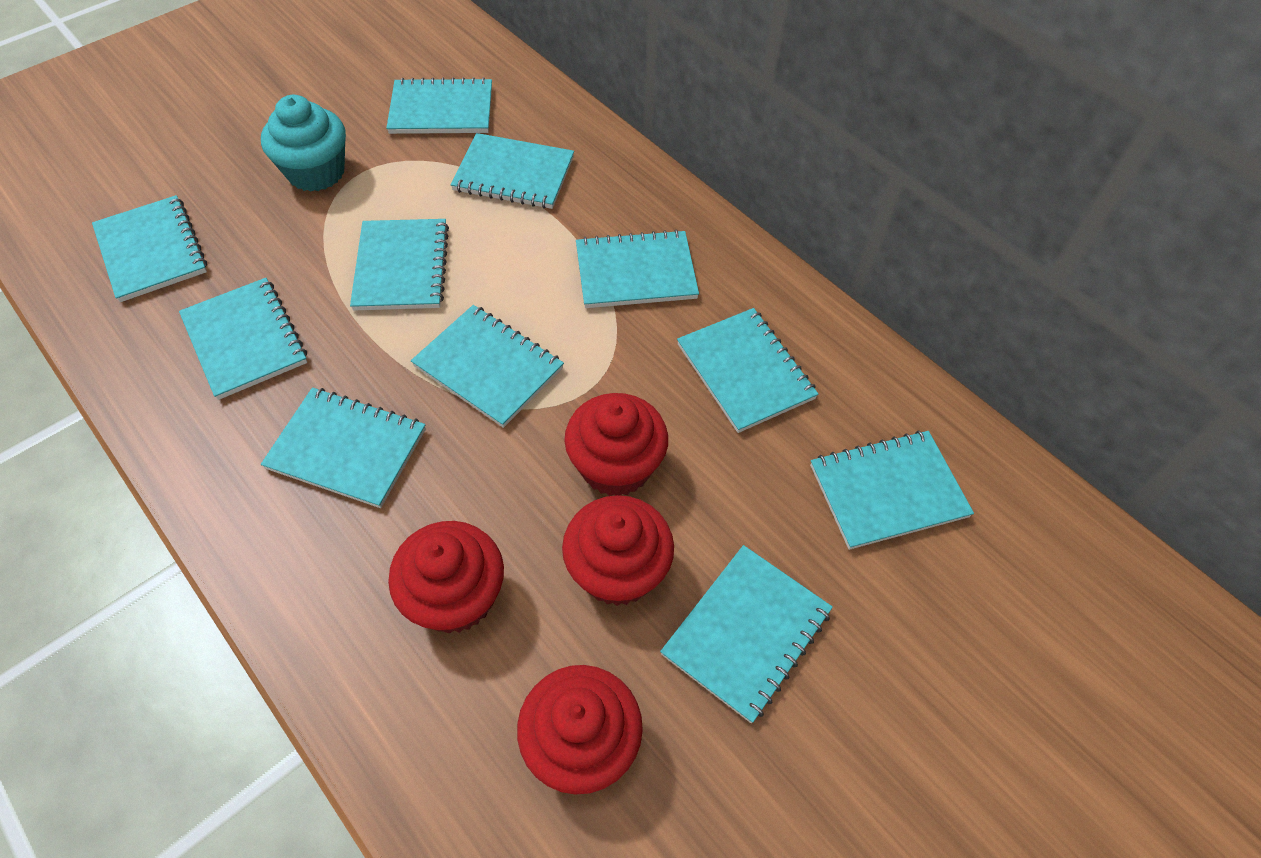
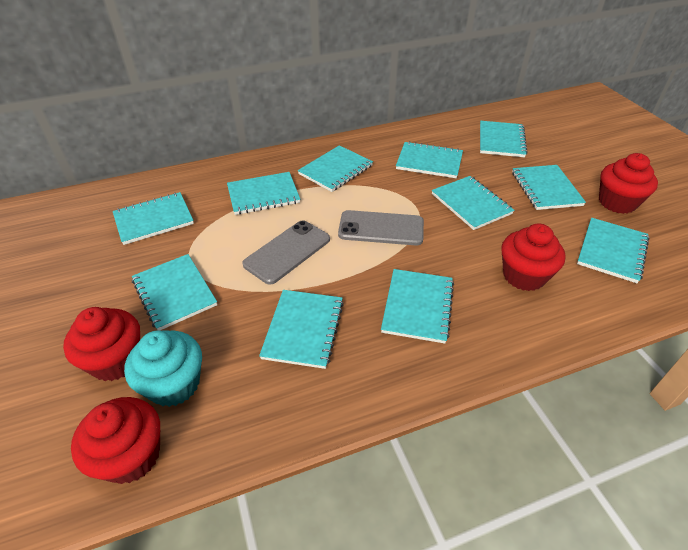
grey phone: 0 -> 2

